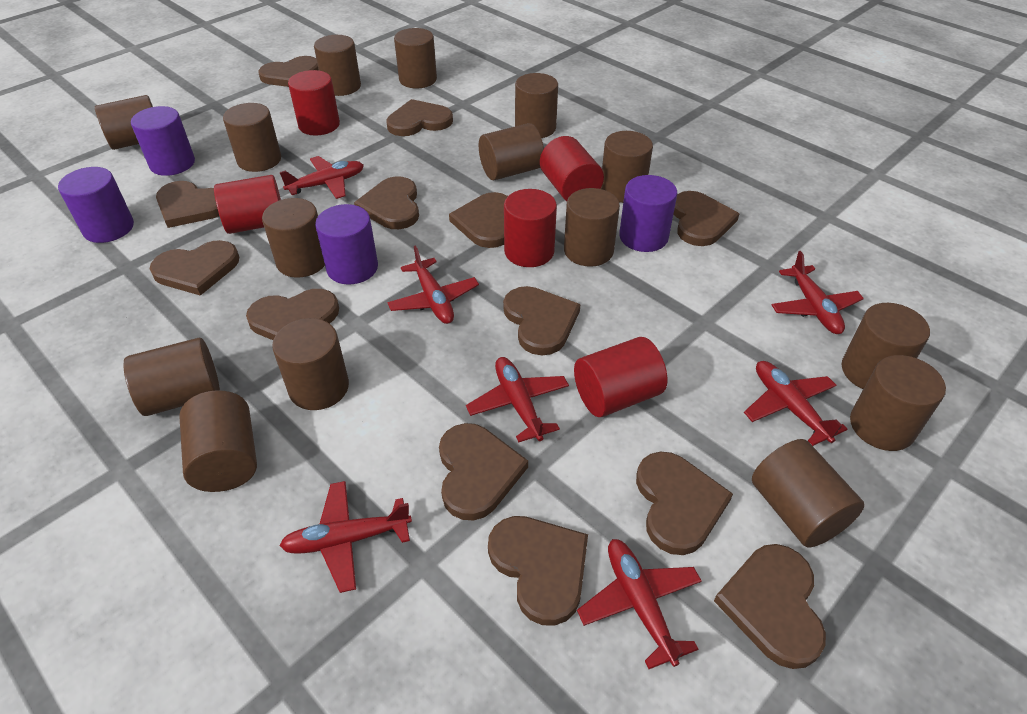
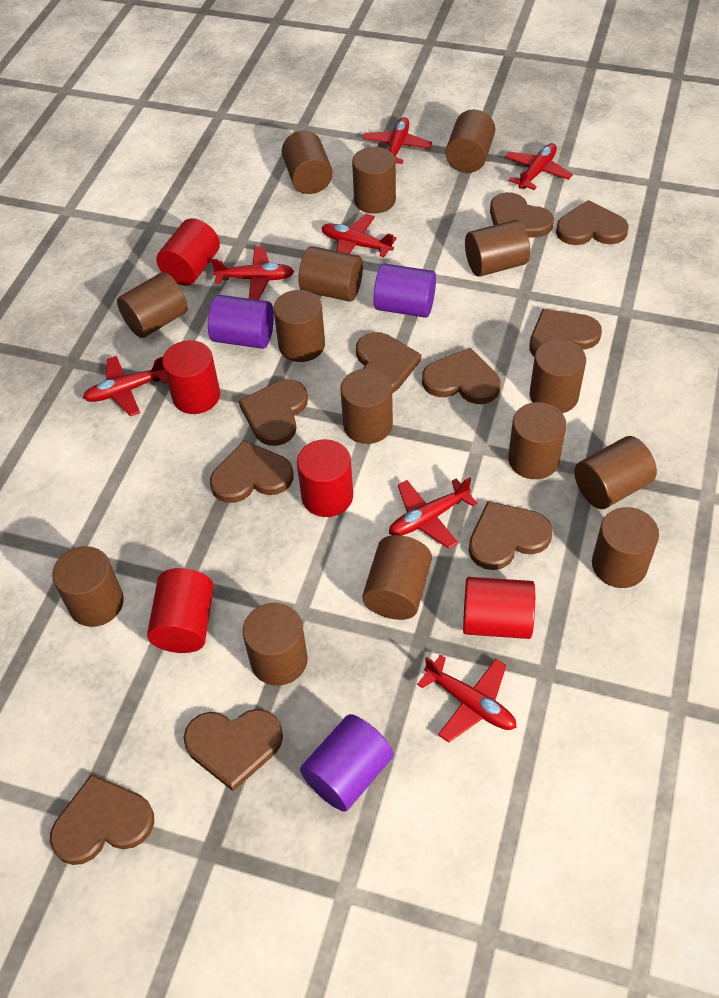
brown heart: 13 -> 10
purple cylinder: 4 -> 3

